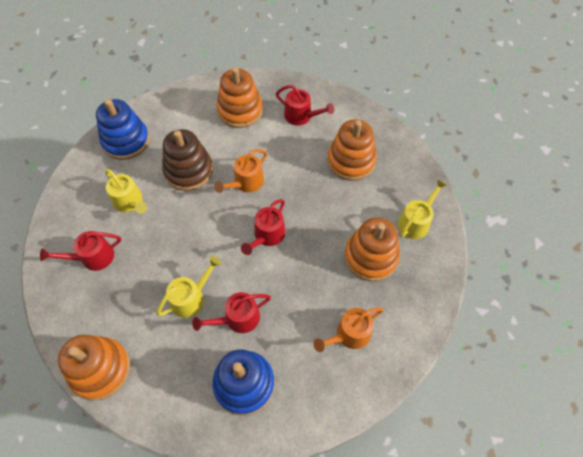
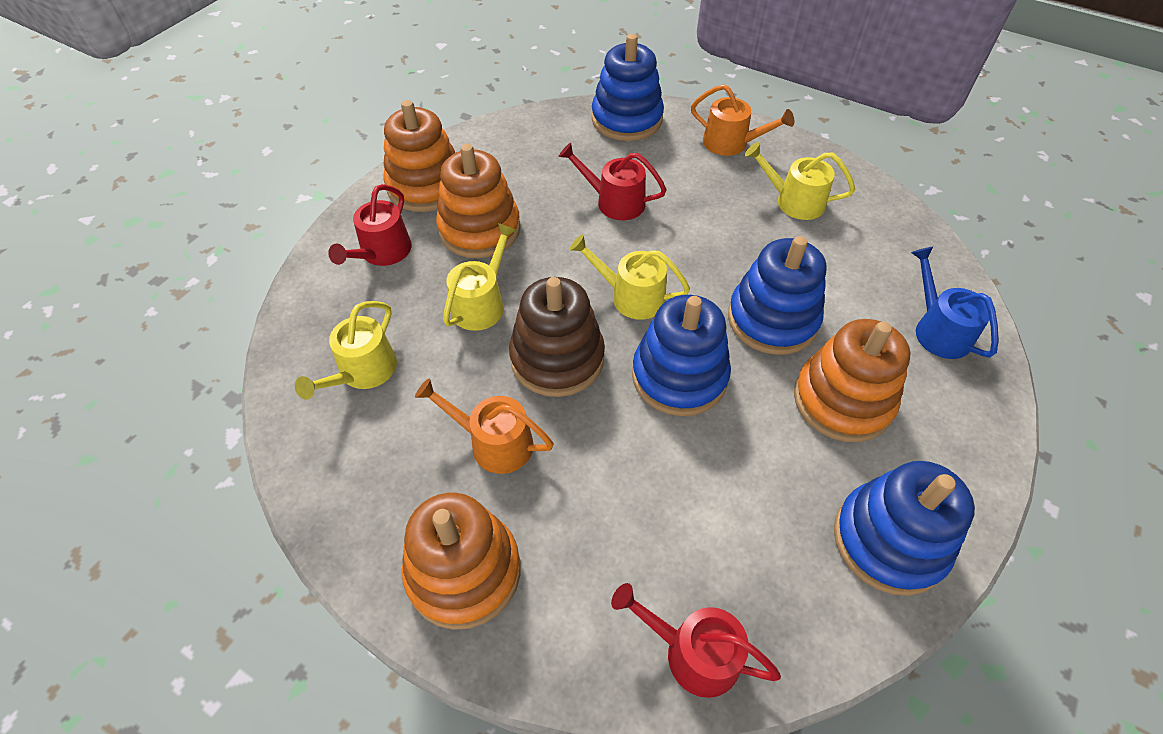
blue stacking toy: 2 -> 4
blue watering can: 0 -> 1
red watering can: 4 -> 3
yellow watering can: 3 -> 4

